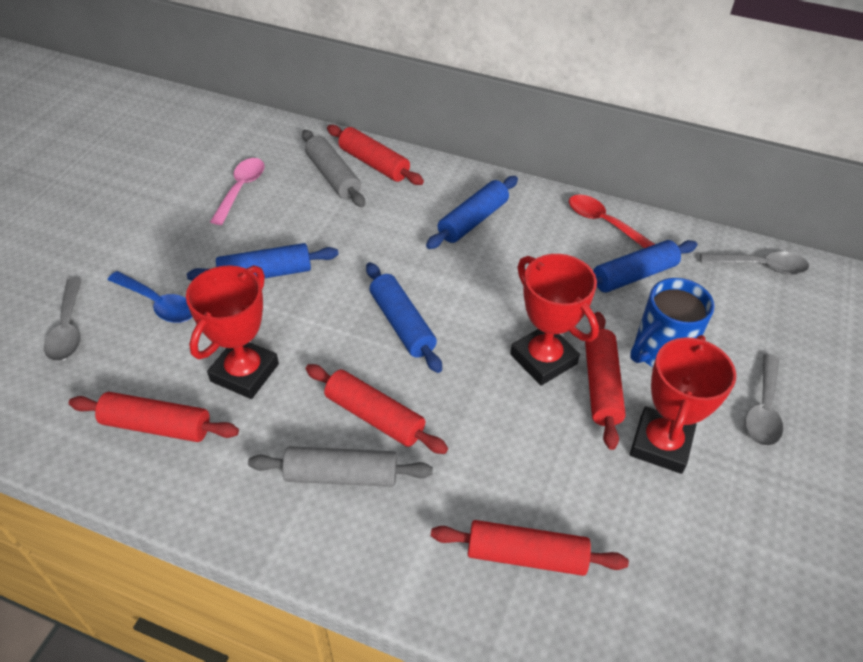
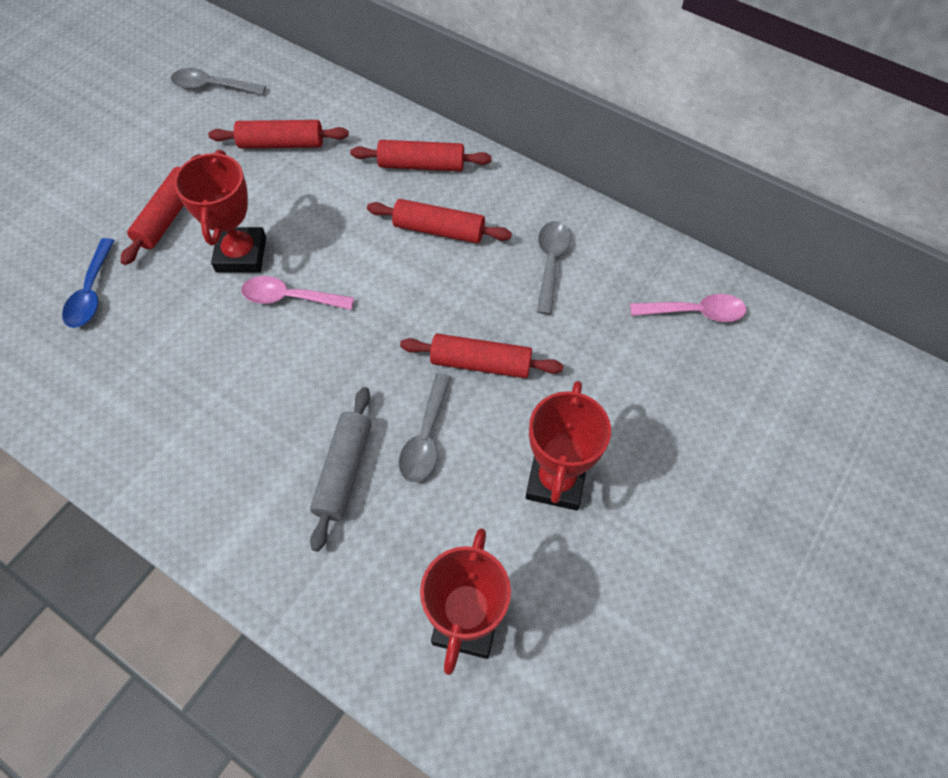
blue mug: 1 -> 0
blue rolling pin: 4 -> 0
grey rolling pin: 2 -> 1
pink spoon: 1 -> 2
red spoon: 1 -> 0

